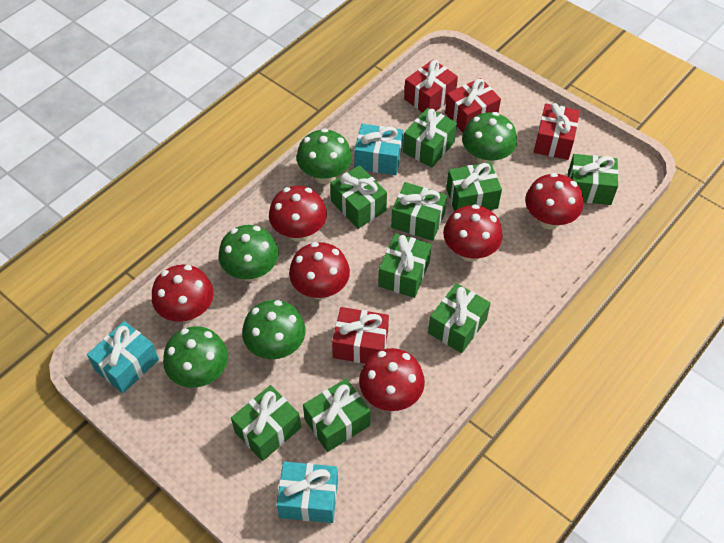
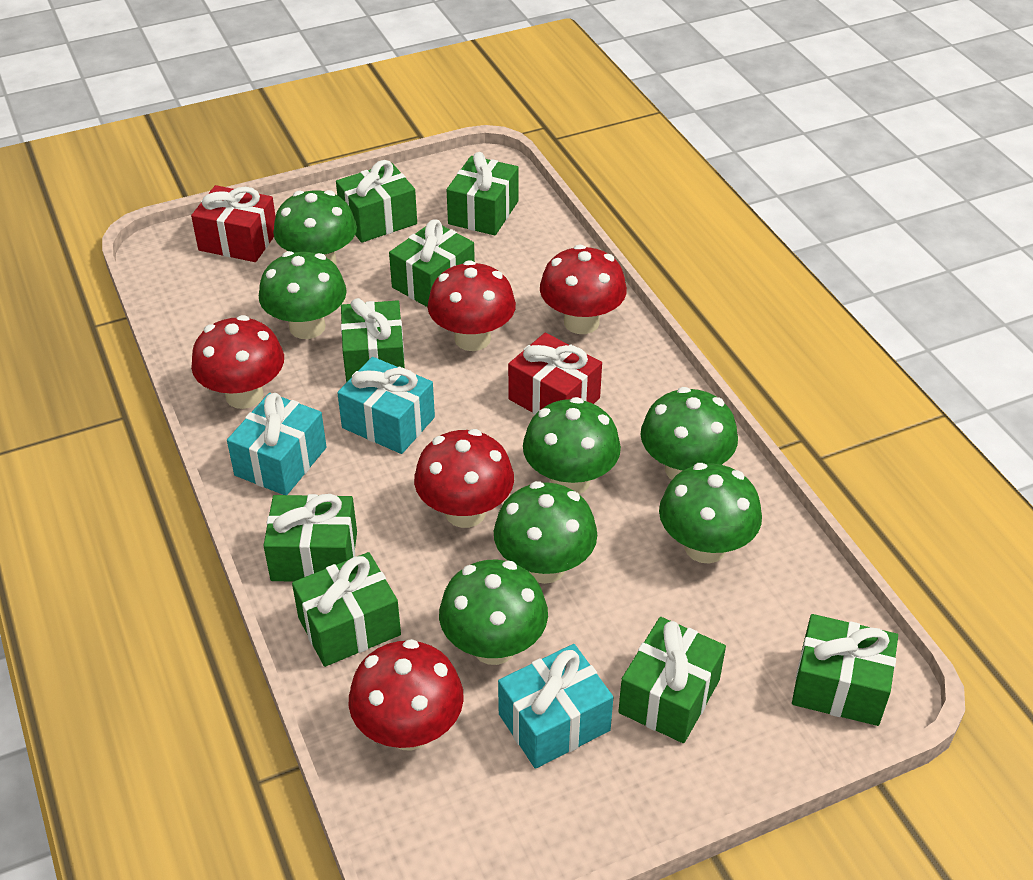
green gift: 9 -> 8
green mushroom: 5 -> 7
red gift: 4 -> 2
red mushroom: 6 -> 5

